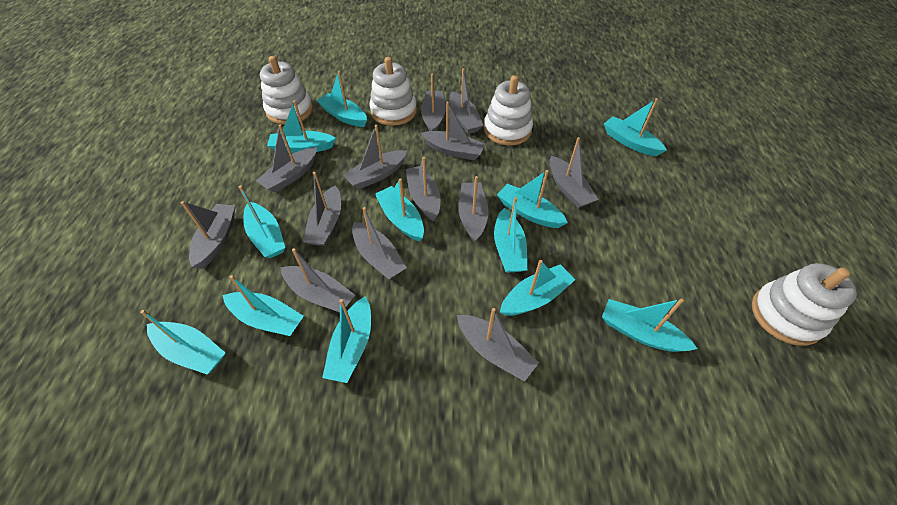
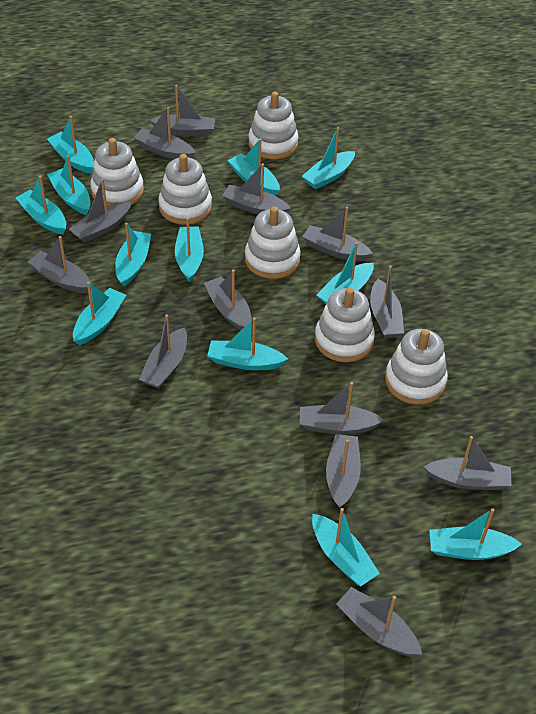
white stacking toy: 4 -> 6

